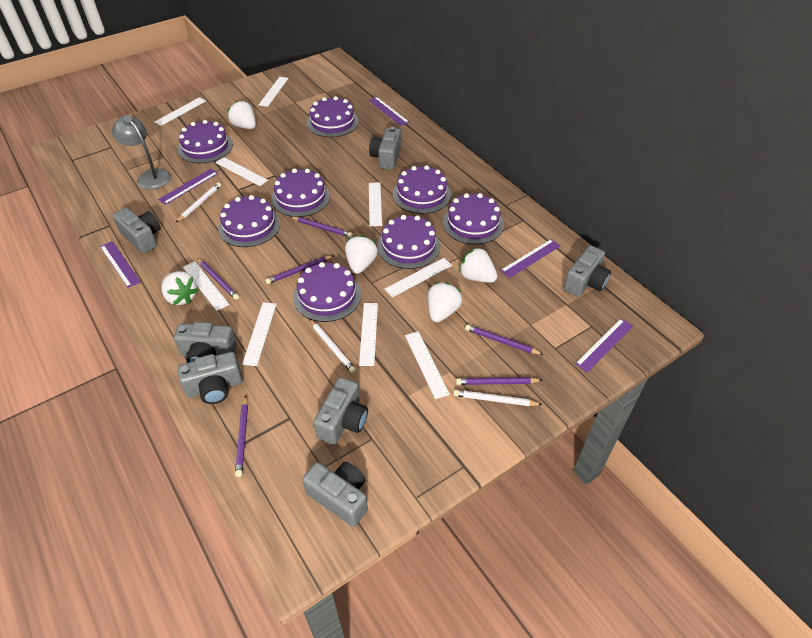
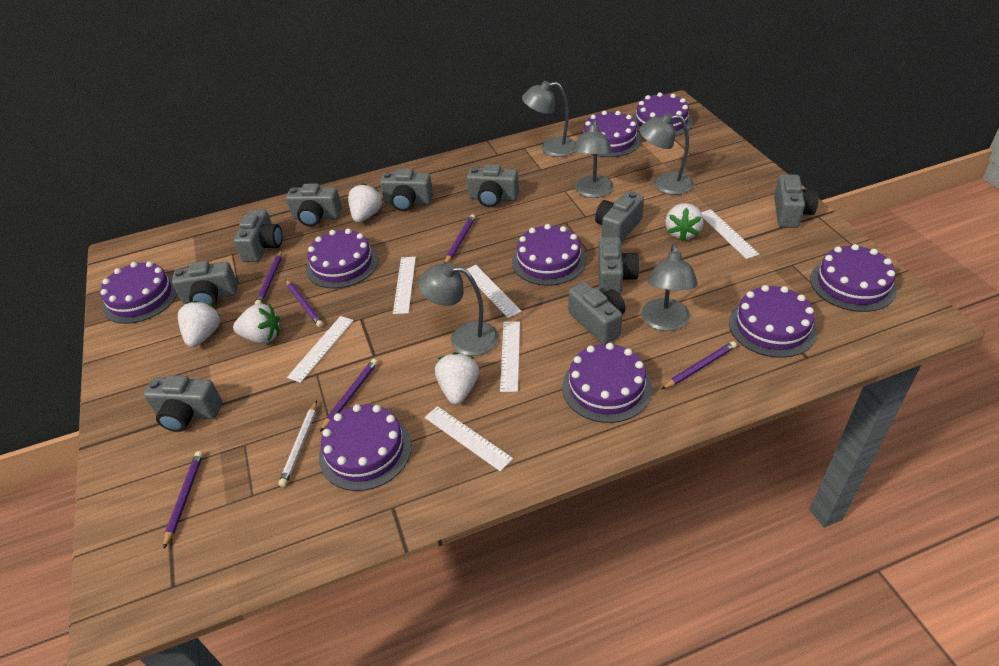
grey camera: 7 -> 10
grey lamp: 1 -> 5
purple cake: 8 -> 9
purple ruler: 5 -> 0
white pencil: 3 -> 1
white ruler: 9 -> 6

